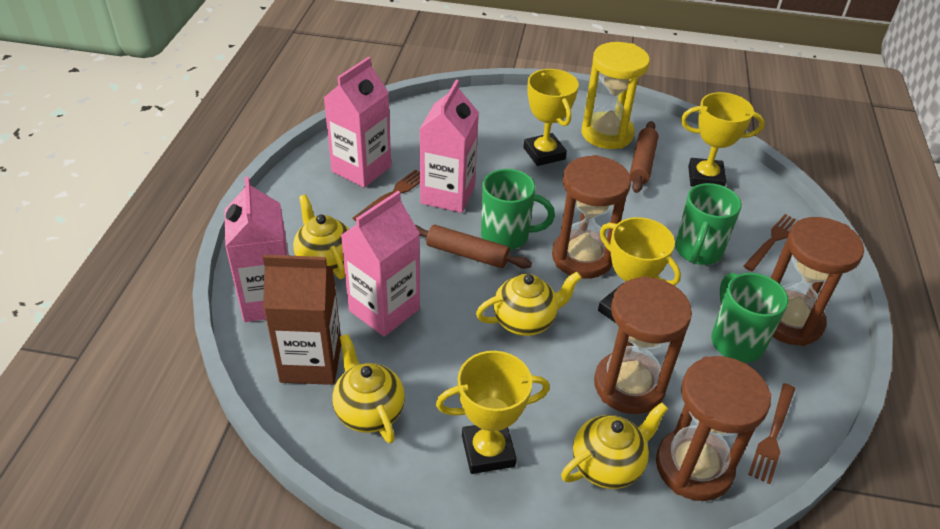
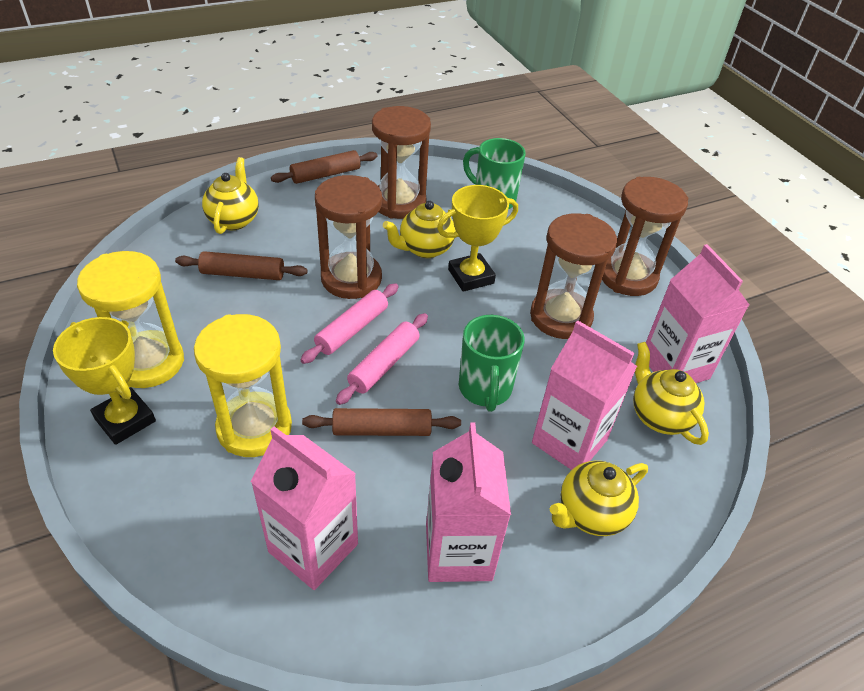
brown carton: 1 -> 0
brown fork: 3 -> 0
brown rolling pin: 2 -> 3
green mug: 3 -> 2
pink rolling pin: 0 -> 2
yellow hourglass: 1 -> 2
yellow trophy: 4 -> 2

